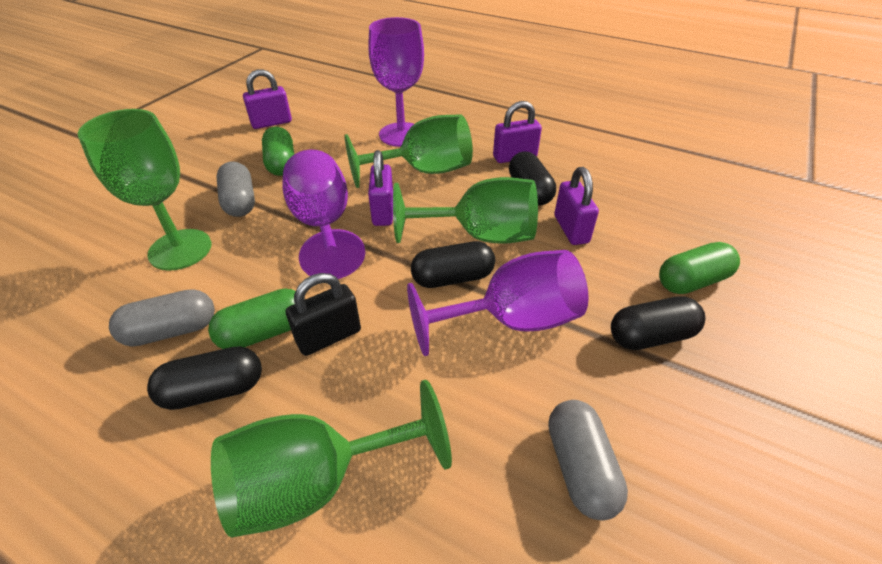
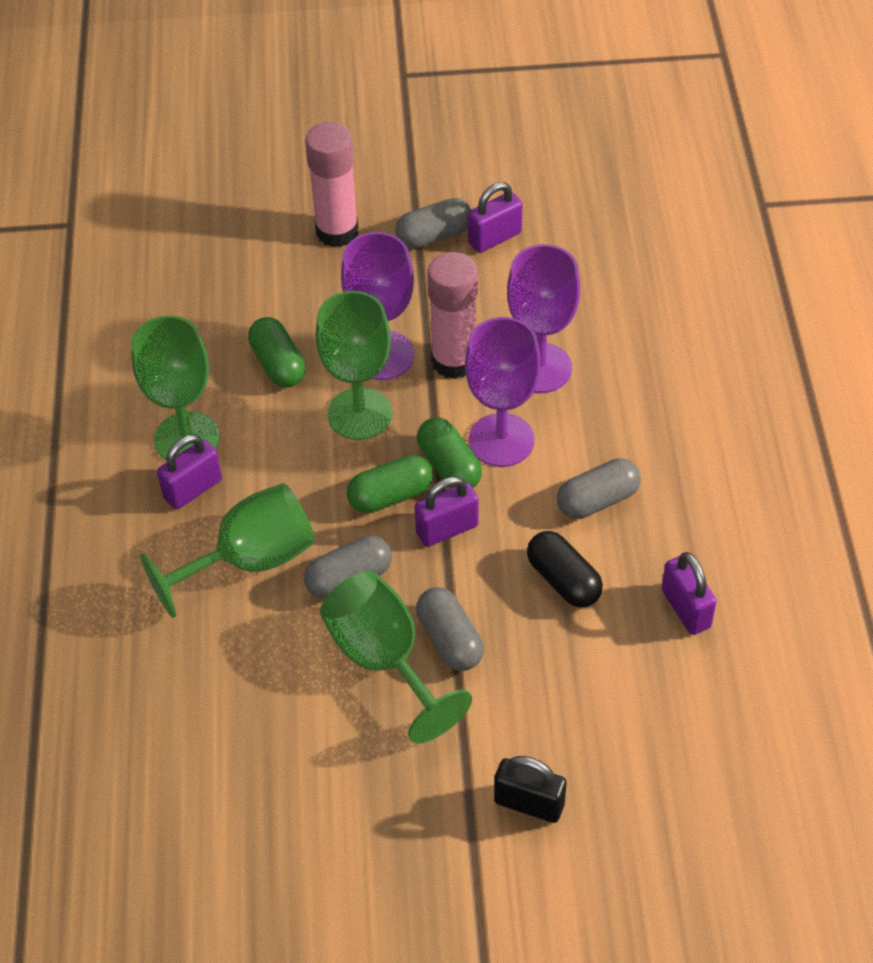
black capsule: 4 -> 1
grey capsule: 3 -> 4
pink glue stick: 0 -> 2

